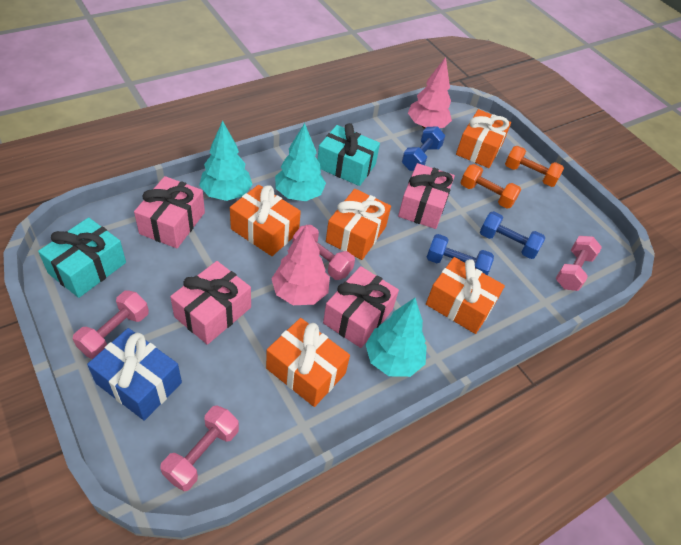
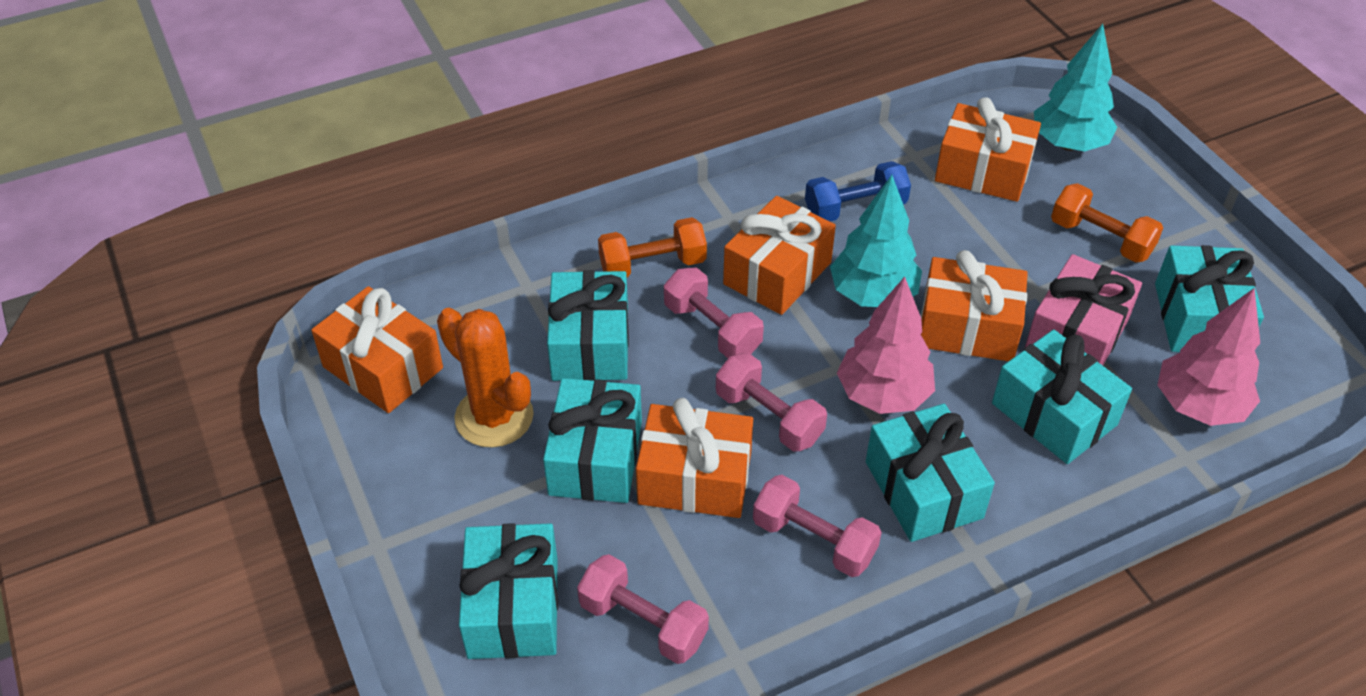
blue dumbbell: 3 -> 1
blue gift: 1 -> 0
orange cactus: 0 -> 1
pink gift: 4 -> 1
turquoise gift: 2 -> 6
turquoise tree: 3 -> 2

